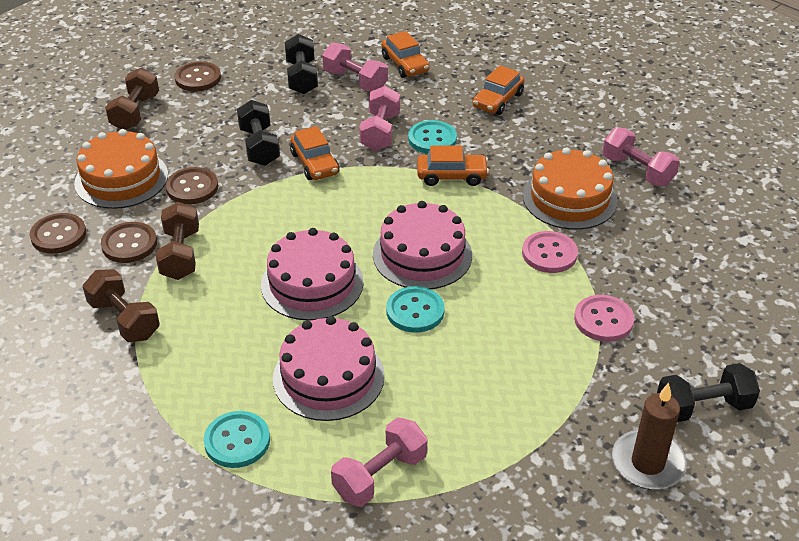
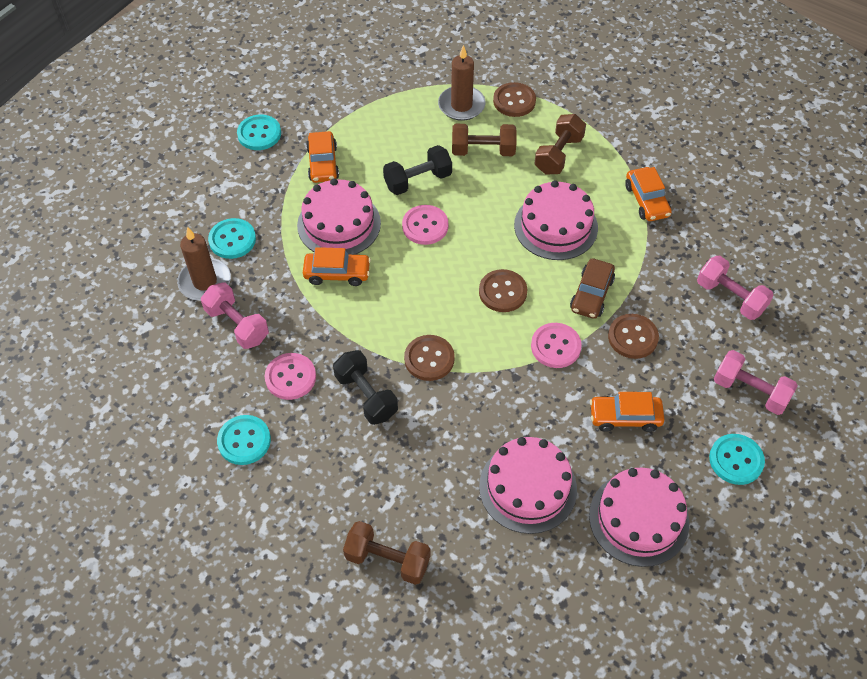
black dumbbell: 3 -> 2
brown candle: 1 -> 2
brown car: 0 -> 1
orange cake: 2 -> 0
pink button: 2 -> 3
pink cake: 3 -> 4
pink dumbbell: 4 -> 3
turquoise button: 3 -> 4

